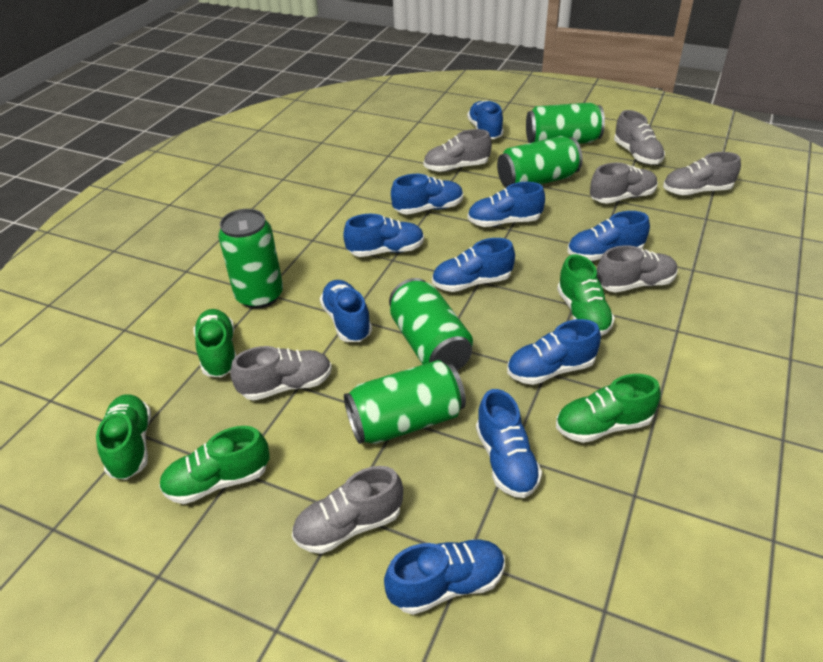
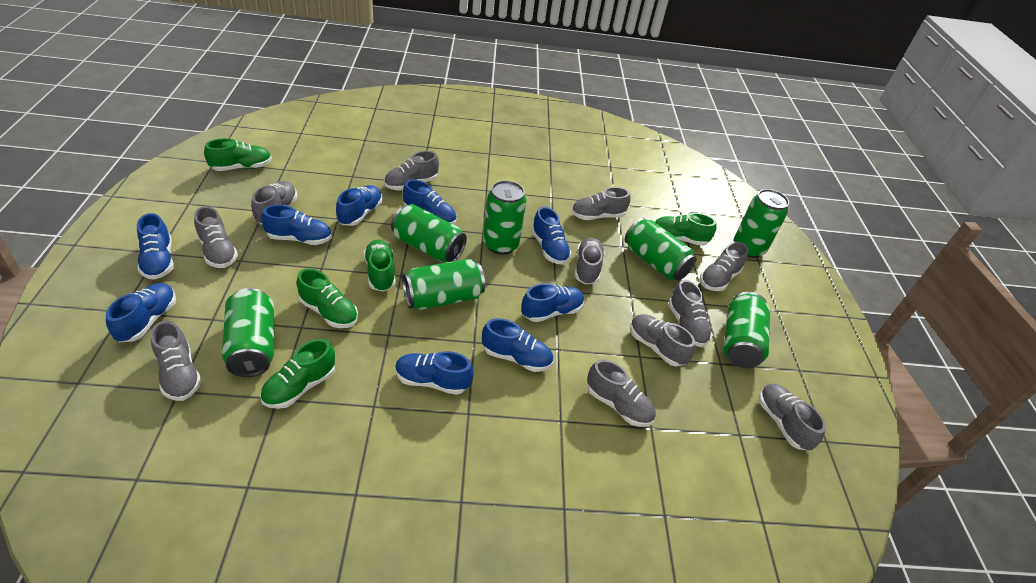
blue shoe: 10 -> 9
green can: 5 -> 7
grey shoe: 7 -> 11

